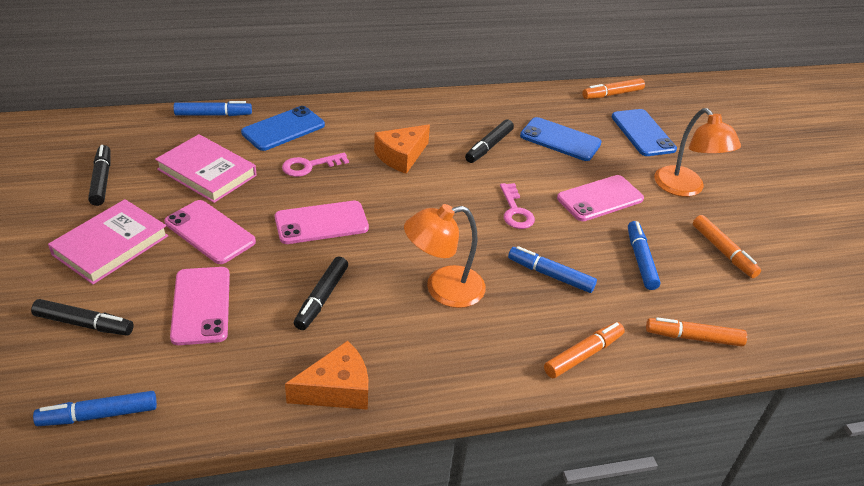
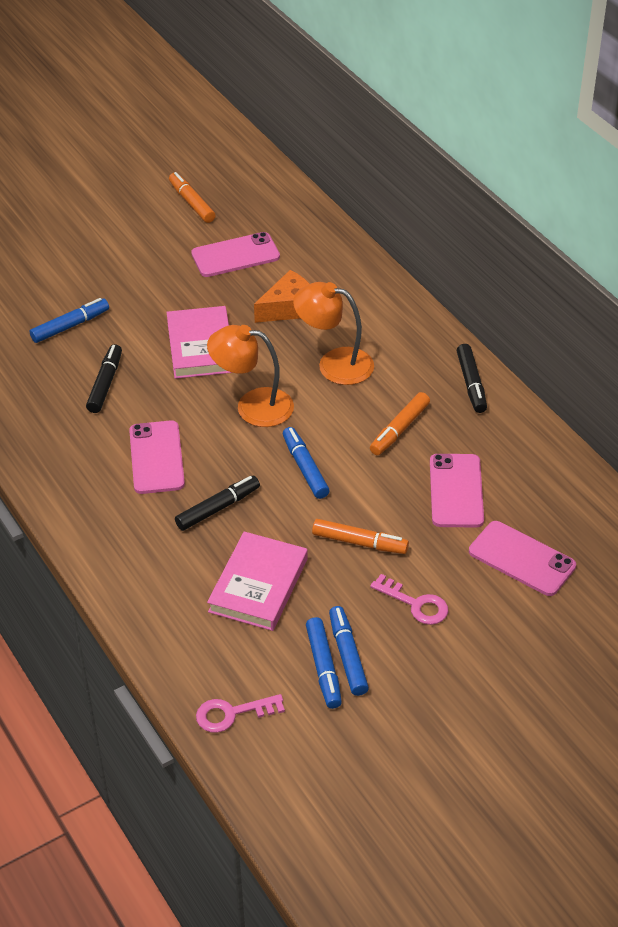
black marker: 4 -> 3
blue phone: 3 -> 0
orange cheese: 2 -> 1
orange marker: 4 -> 3

